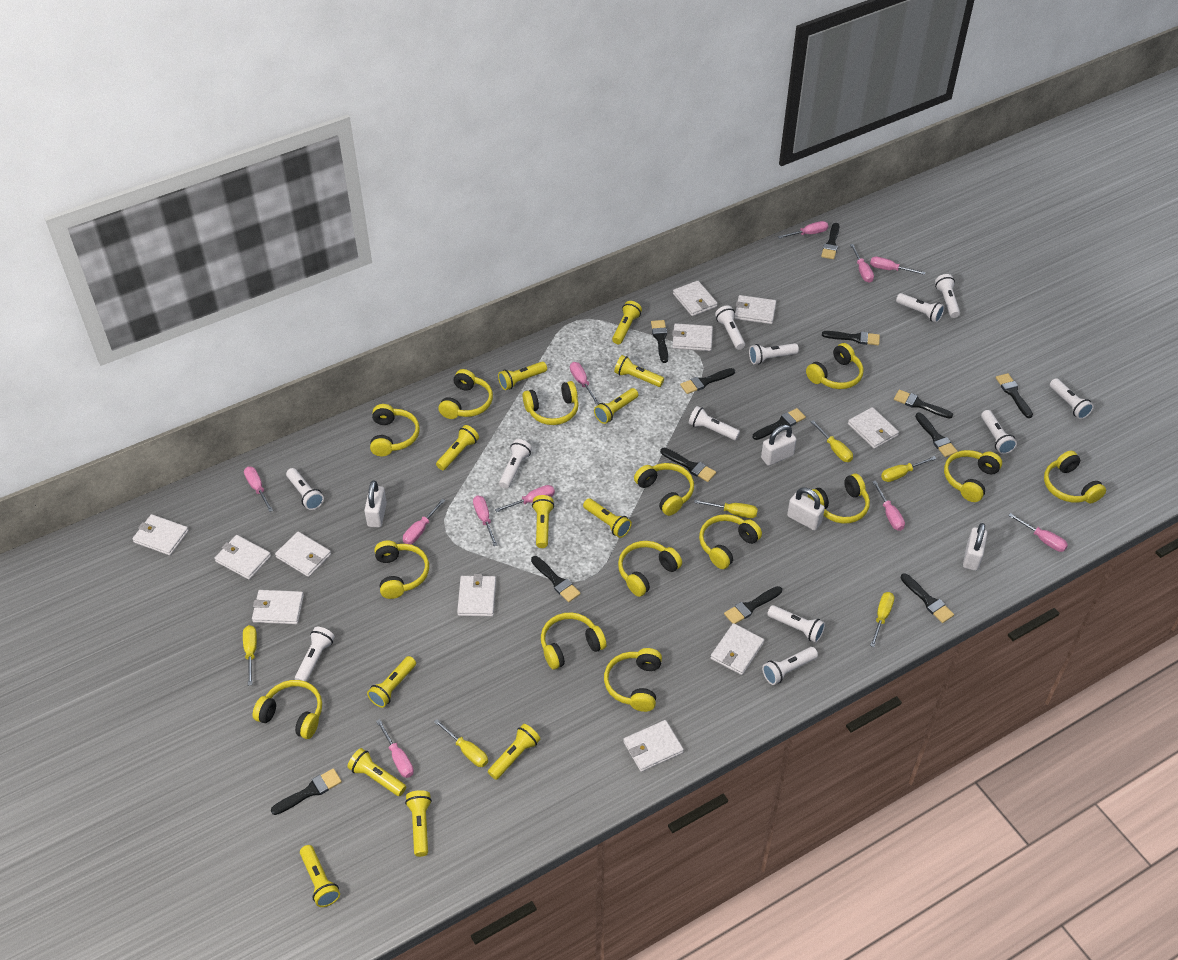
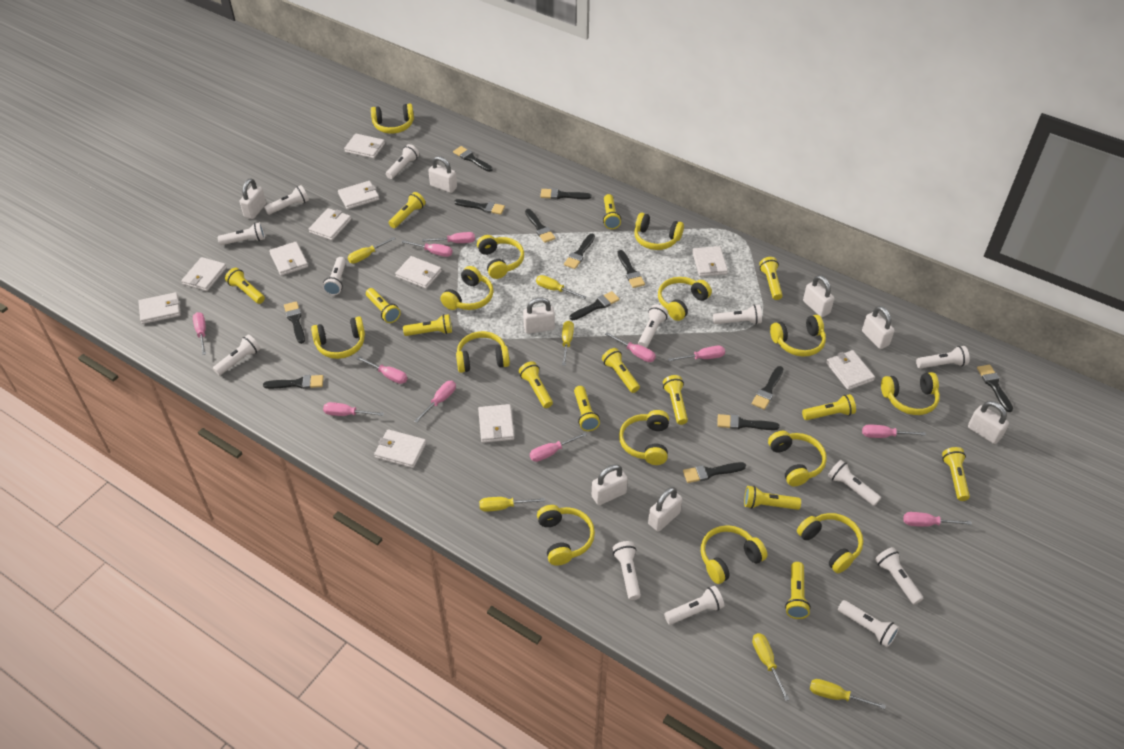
white flashlight: 12 -> 13
white padlock: 4 -> 8
yellow flashlight: 12 -> 14

